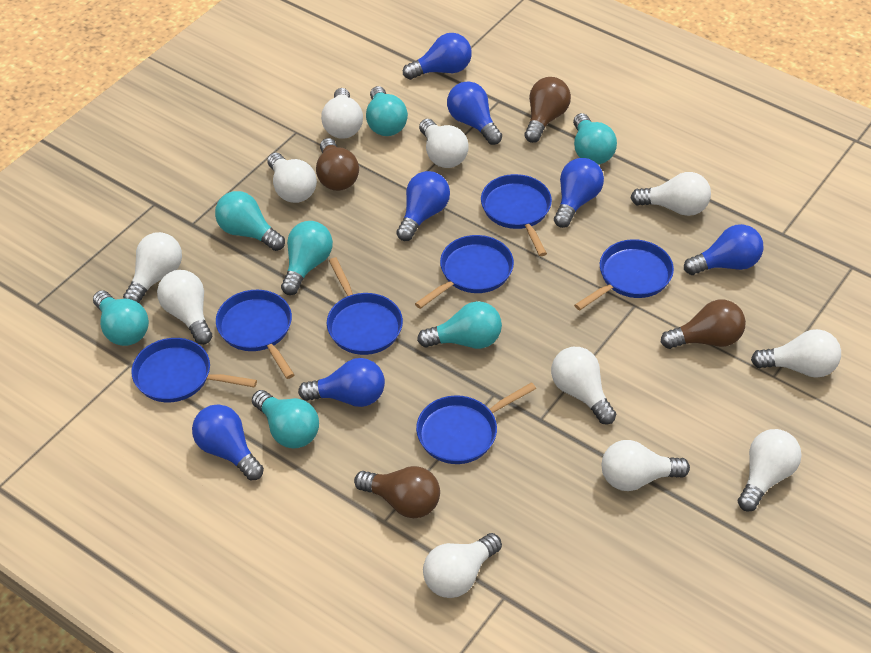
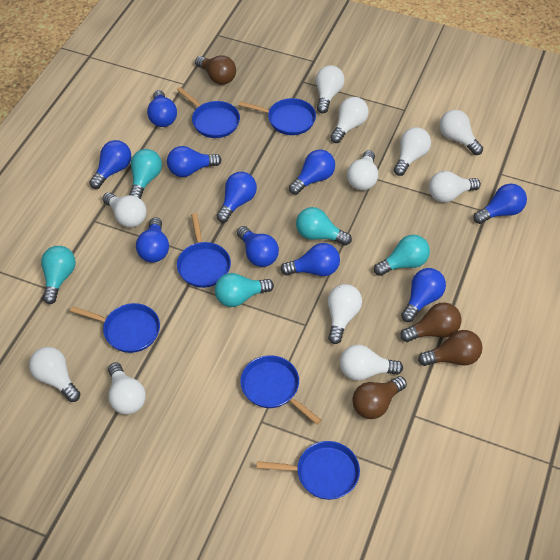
blue light bulb: 7 -> 10
blue pan: 7 -> 6
turquoise light bulb: 7 -> 5

